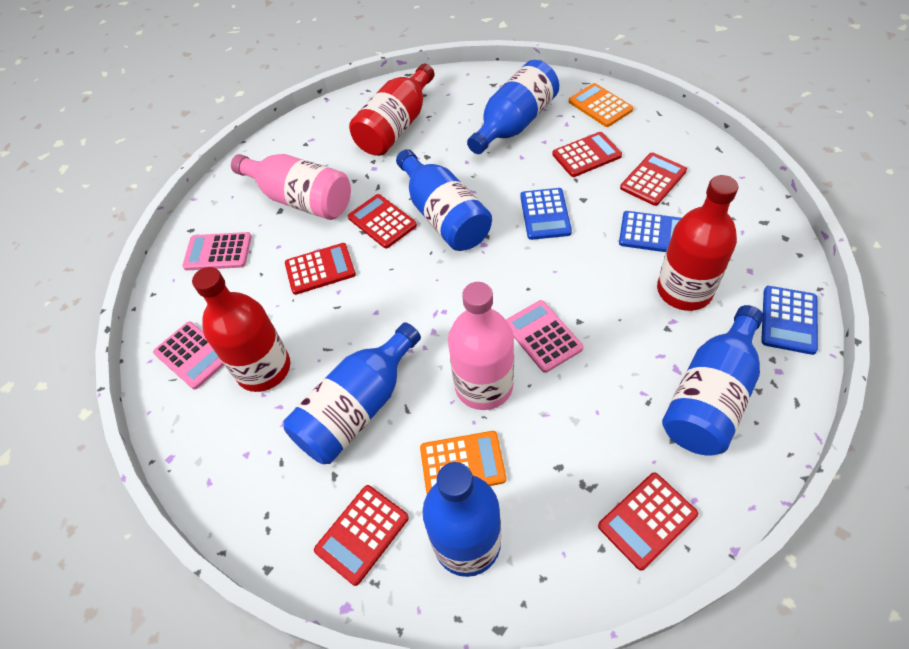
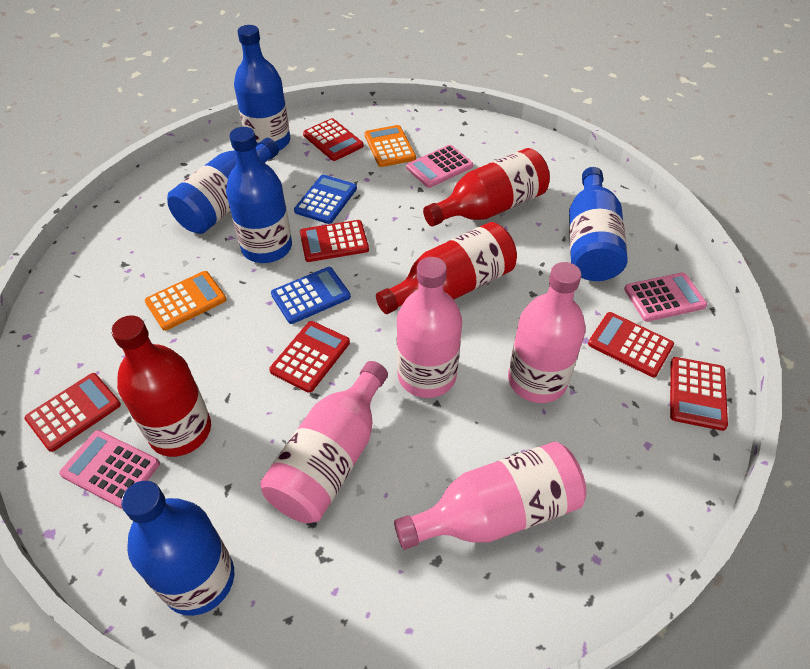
blue calculator: 3 -> 2
pink bottle: 2 -> 4

